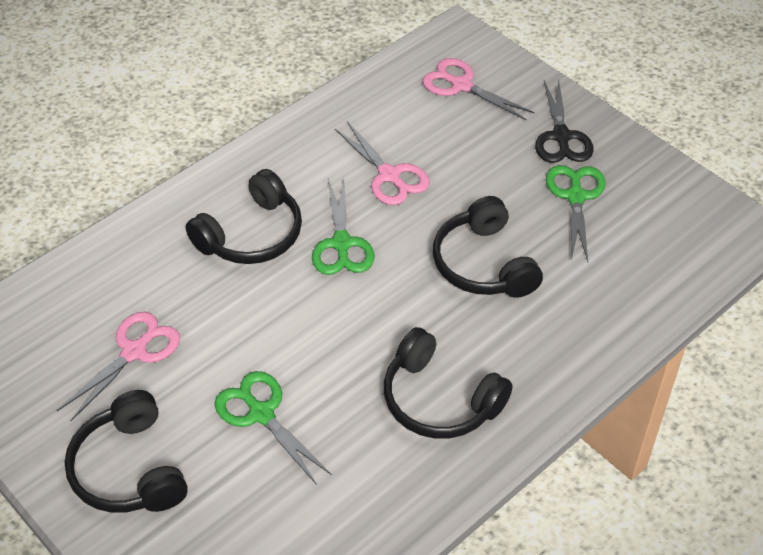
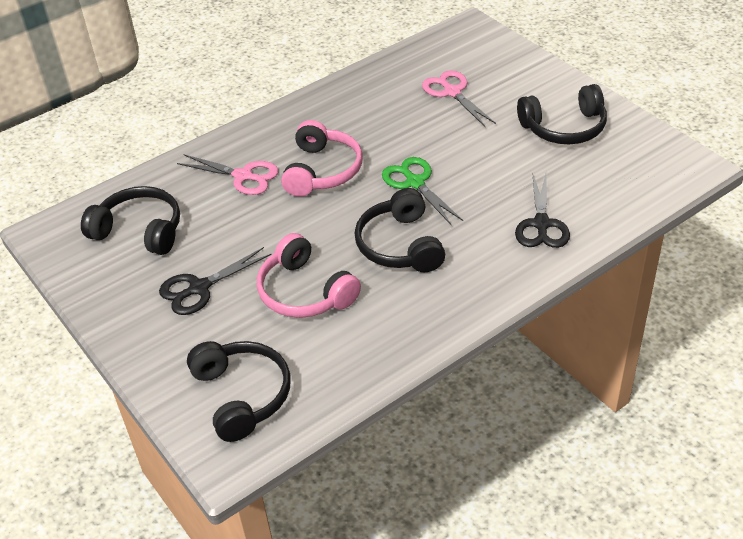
black scissors: 1 -> 2
green scissors: 3 -> 1
pink headphones: 0 -> 2
pink scissors: 3 -> 2

